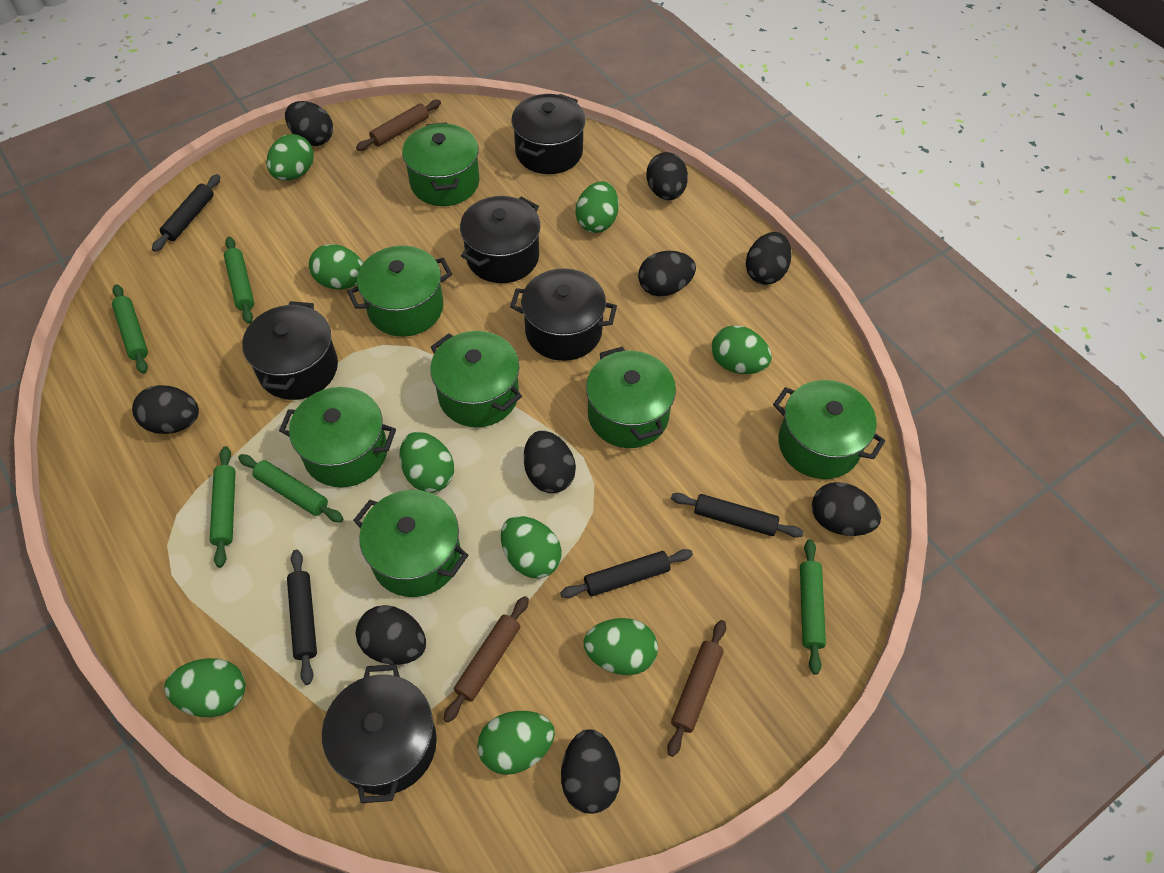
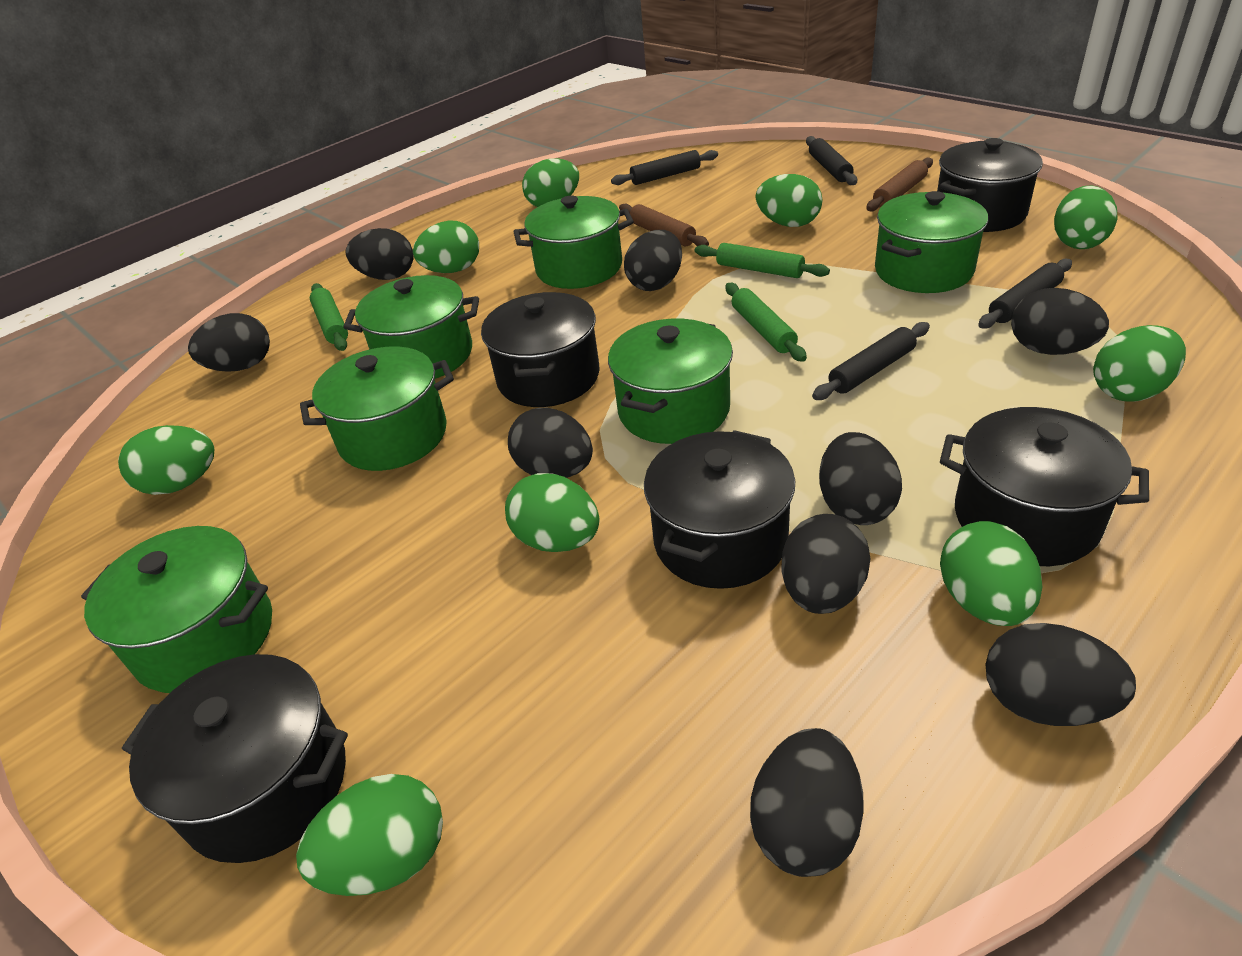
brown rolling pin: 3 -> 2
green pot: 7 -> 6
green rolling pin: 5 -> 3

